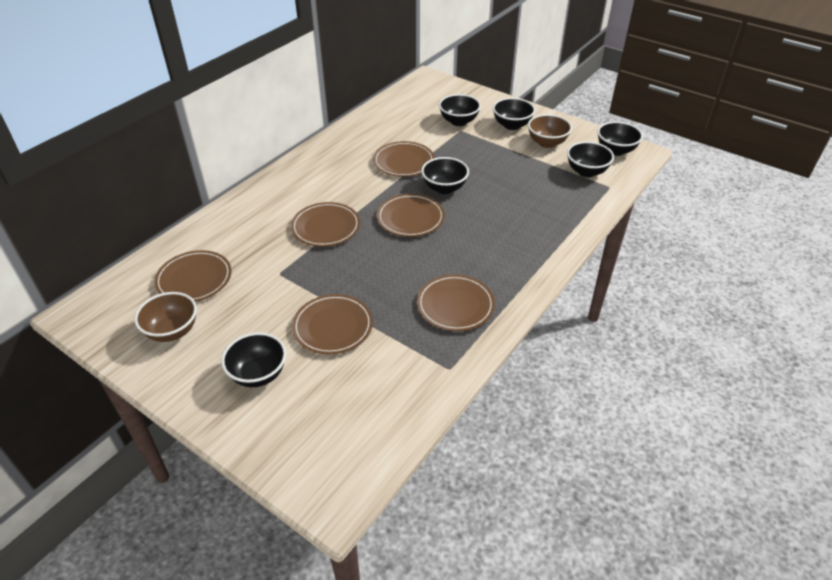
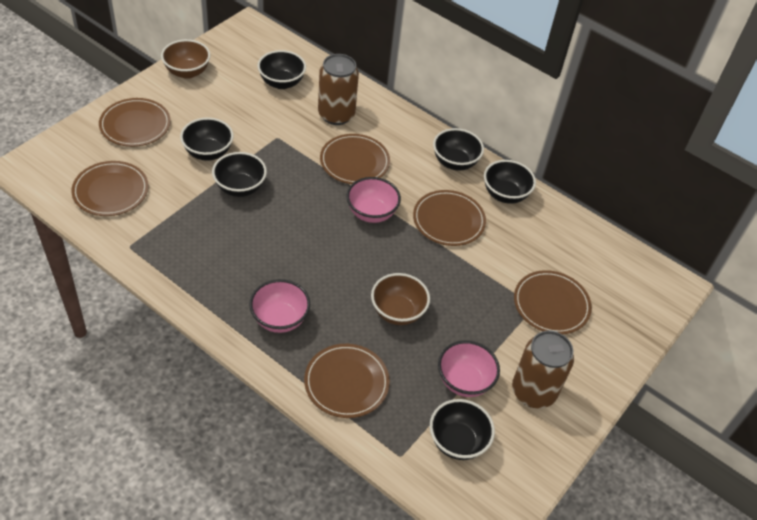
brown can: 0 -> 2
pink bowl: 0 -> 3

